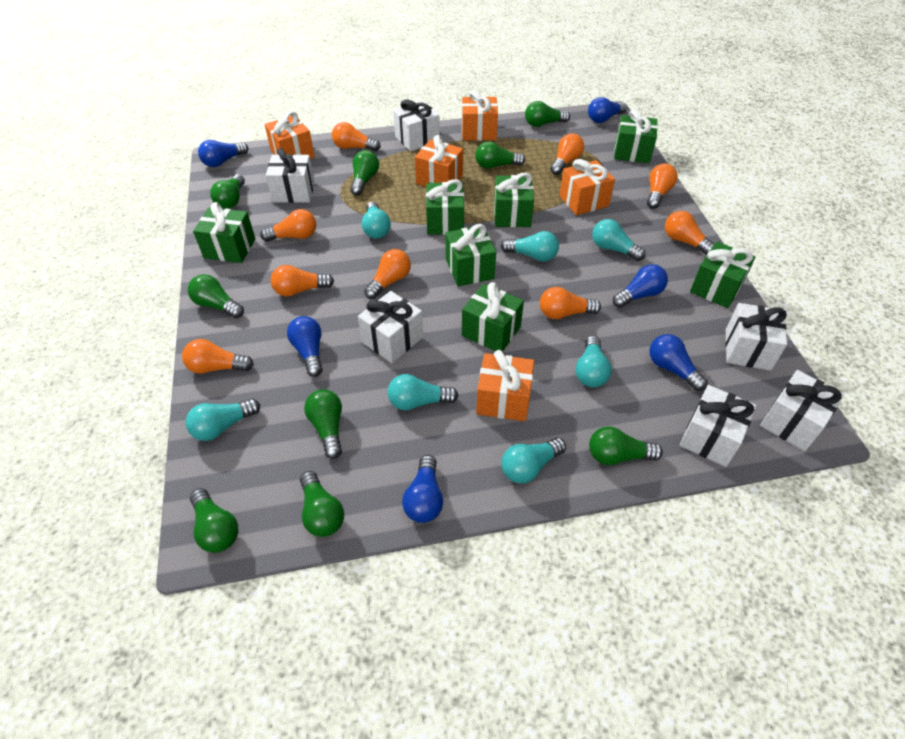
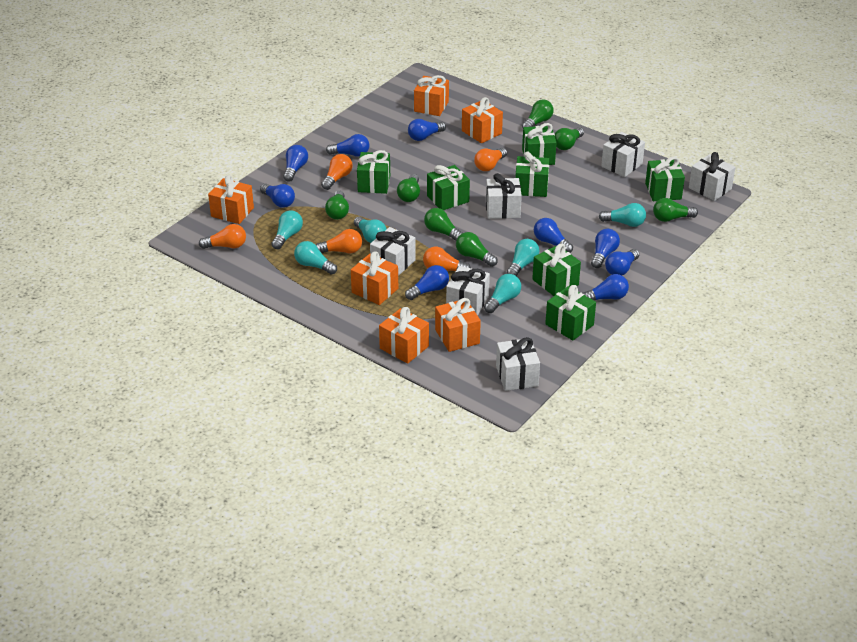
blue light bulb: 6 -> 9
green light bulb: 9 -> 7
orange gift: 5 -> 6
orange light bulb: 9 -> 5
turquoise light bulb: 7 -> 6

